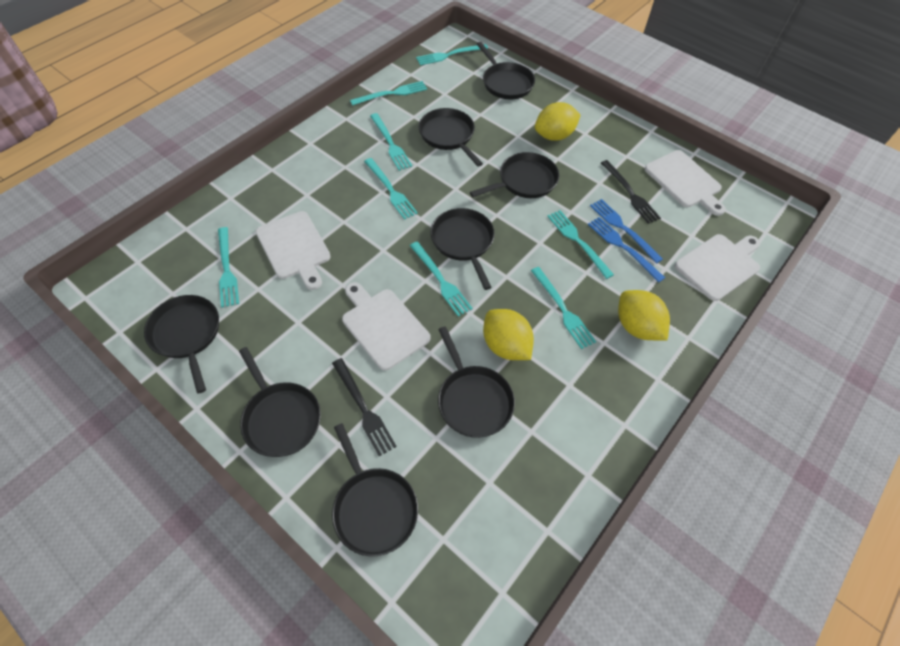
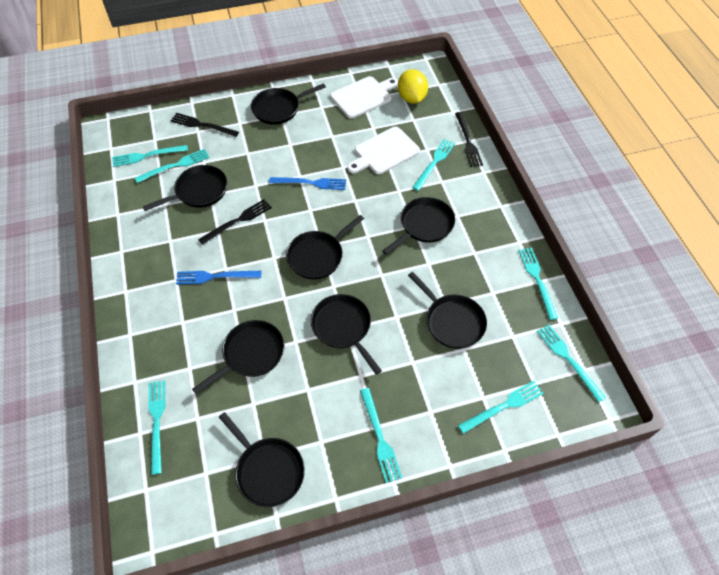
black fork: 2 -> 3
white cutting board: 4 -> 2
yellow lemon: 3 -> 1

